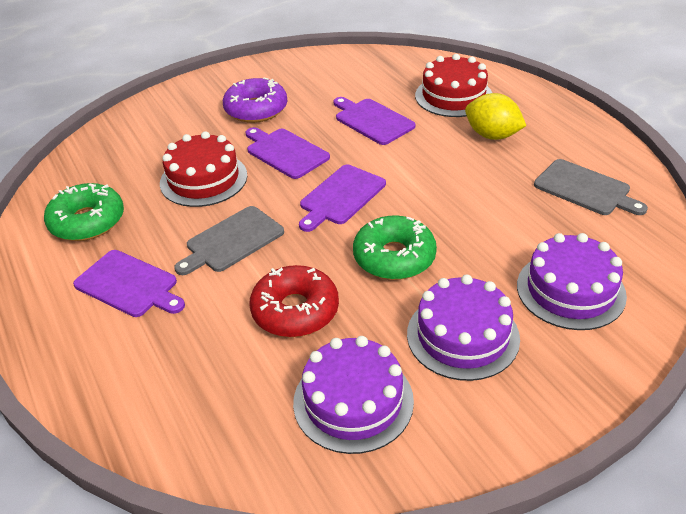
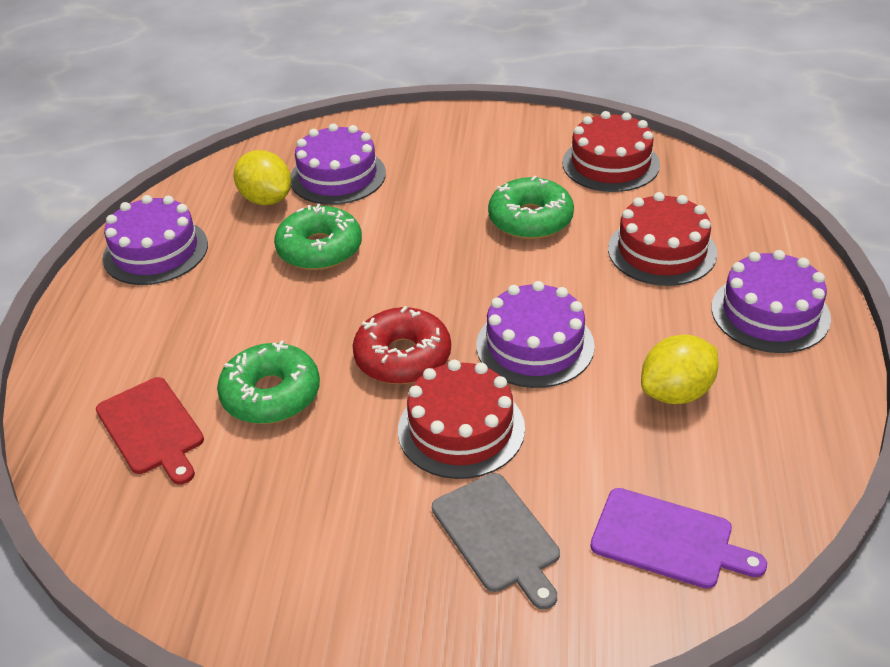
green donut: 2 -> 3
grey cutting board: 2 -> 1
purple cake: 3 -> 4
purple cutting board: 4 -> 1
purple donut: 1 -> 0
red cake: 2 -> 3
red cutting board: 0 -> 1
yellow lemon: 1 -> 2

